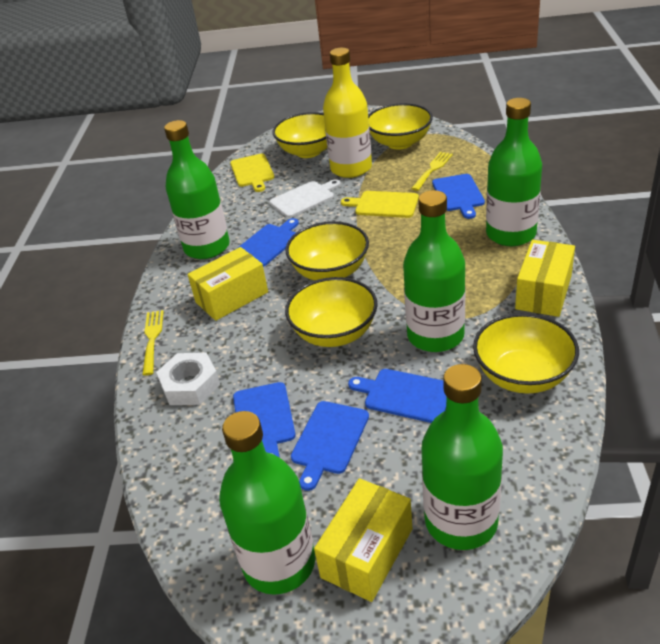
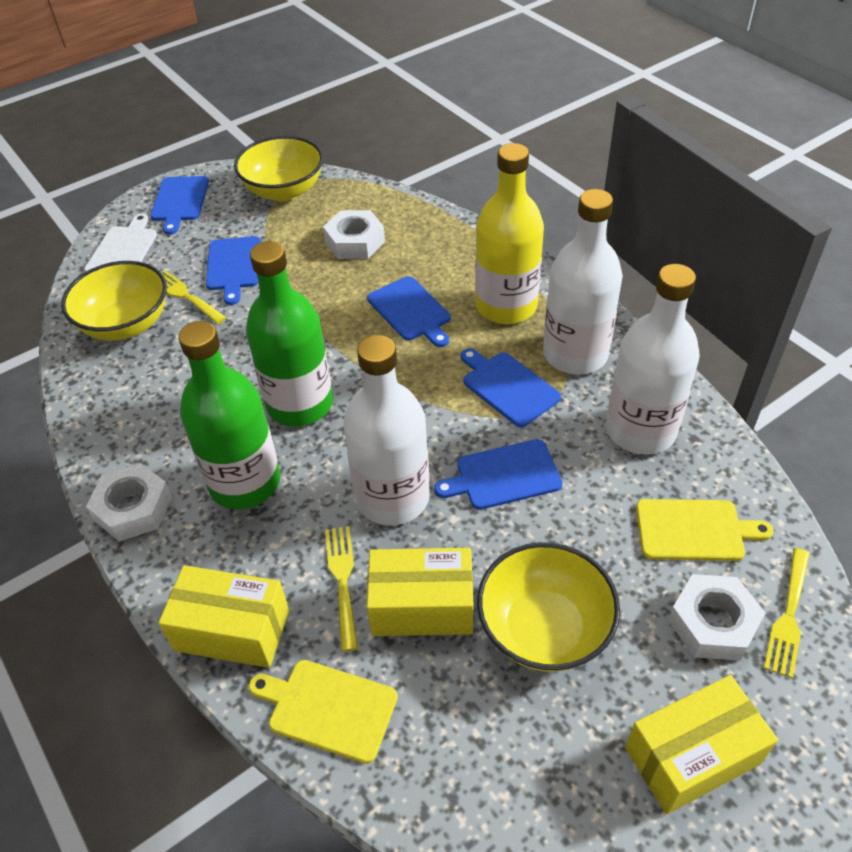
green bottle: 5 -> 2
white bottle: 0 -> 3
white nut: 1 -> 3
yellow bowl: 5 -> 3
yellow fork: 2 -> 3

